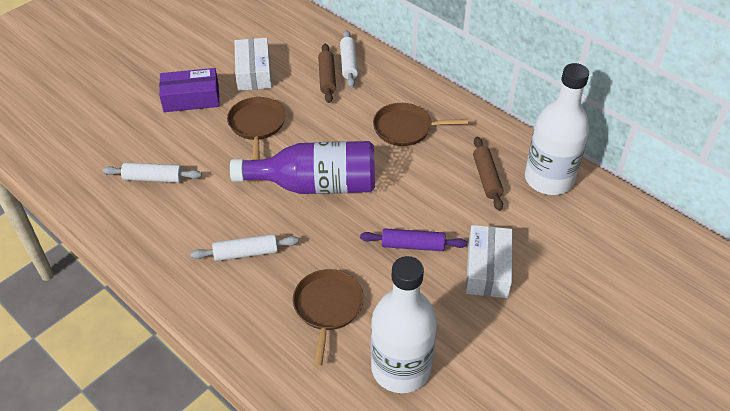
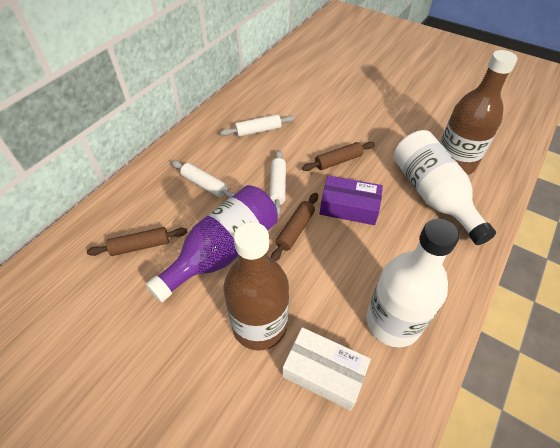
brown bottle: 0 -> 2
brown pan: 3 -> 0
brown rolling pin: 2 -> 3
purple rolling pin: 1 -> 0
white box: 2 -> 1

